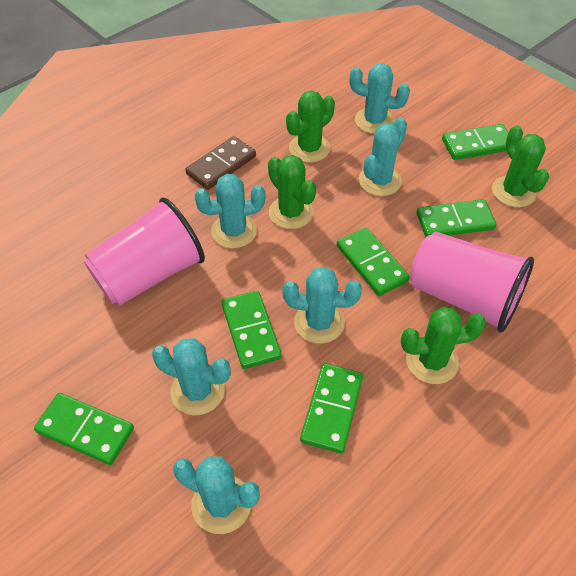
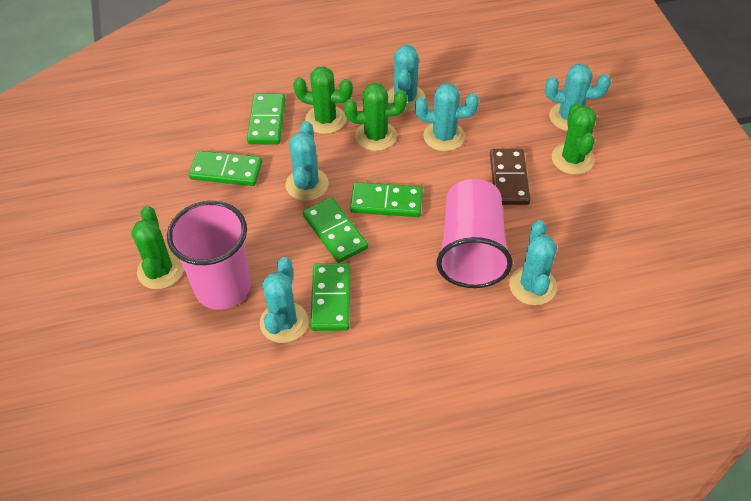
green domino: 6 -> 5

